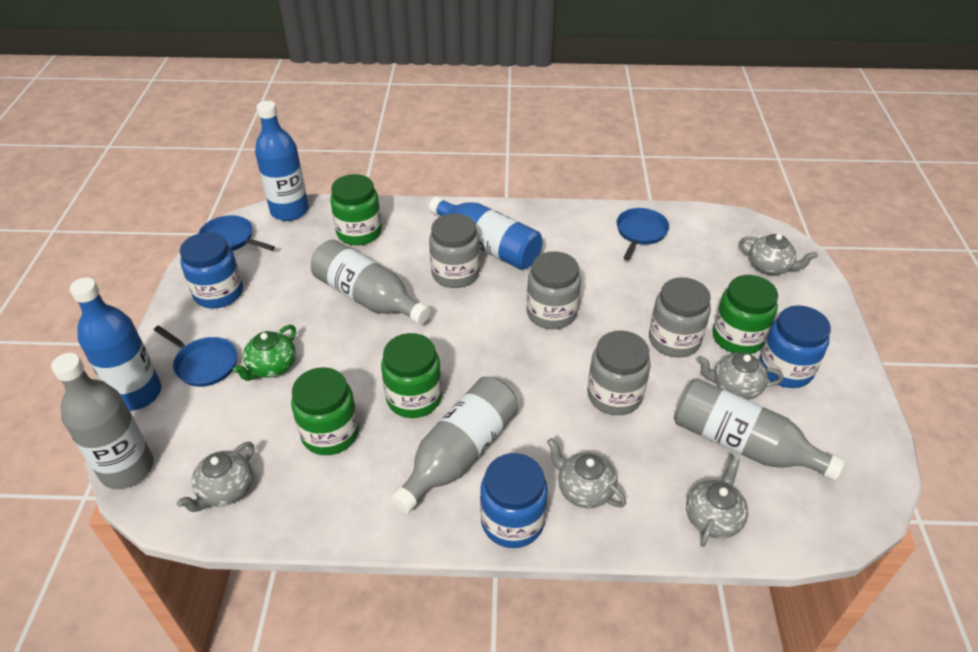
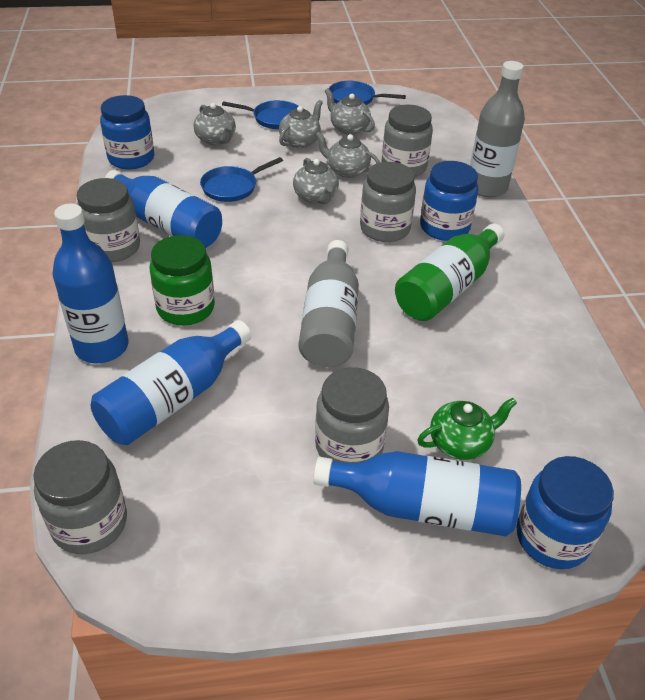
blue bottle: 3 -> 4
green bottle: 0 -> 1
green jar: 4 -> 1
grey bottle: 4 -> 2
grey jar: 4 -> 5

